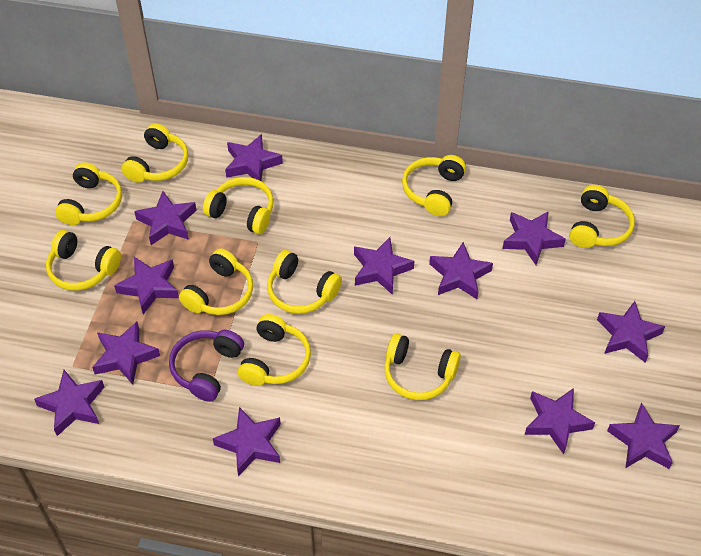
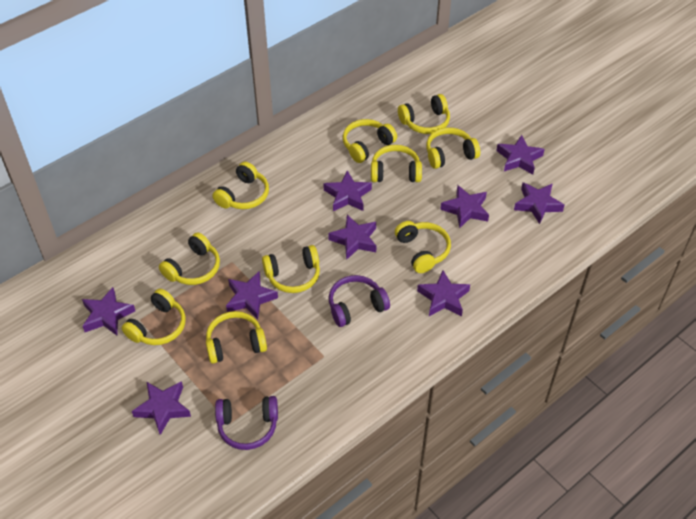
purple headphones: 1 -> 2
purple star: 12 -> 9

